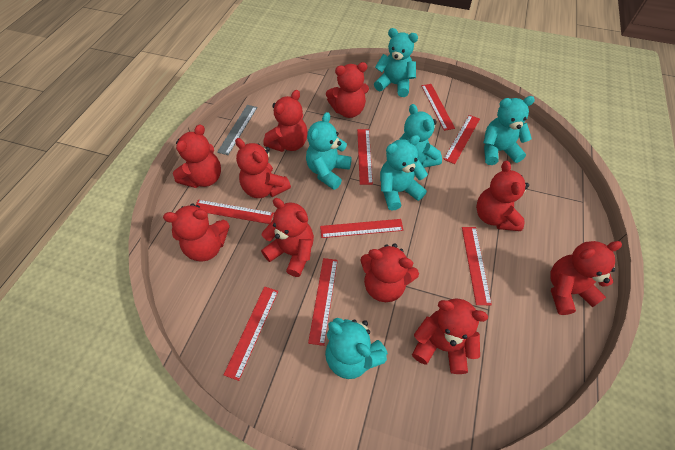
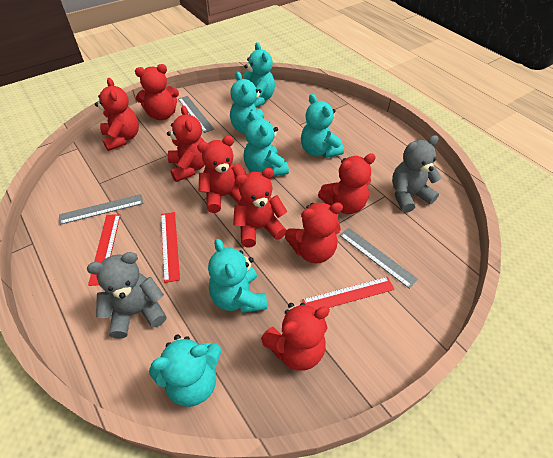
grey ruler: 1 -> 3
grey teddy bear: 0 -> 2
red ruler: 8 -> 3
red teddy bear: 10 -> 8

